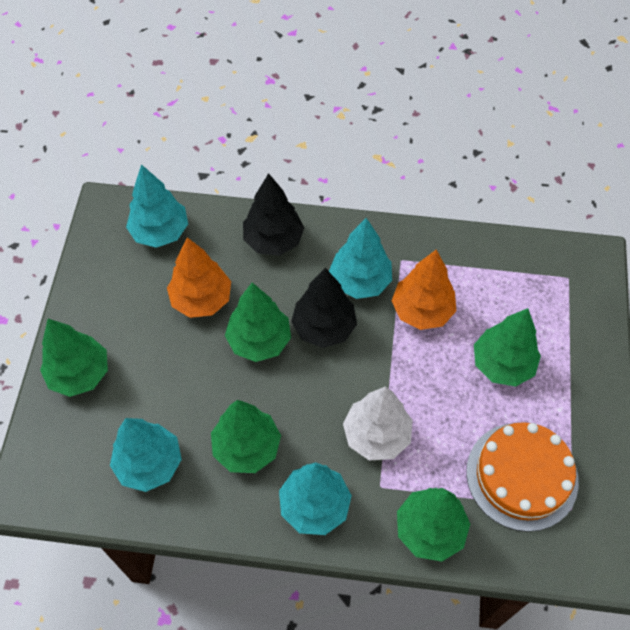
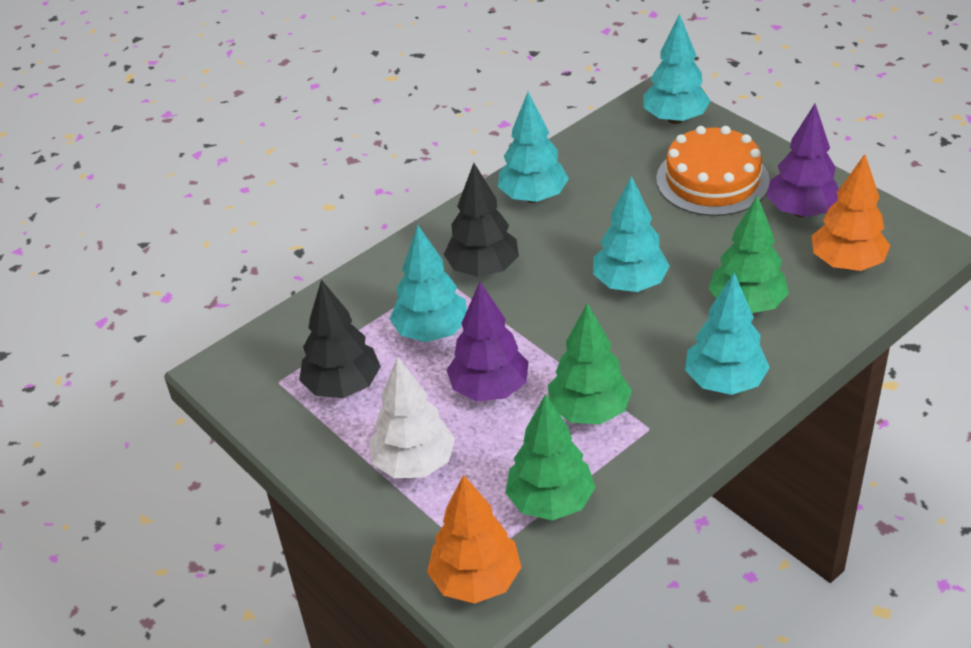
green tree: 5 -> 3
purple tree: 0 -> 2
turquoise tree: 4 -> 5

